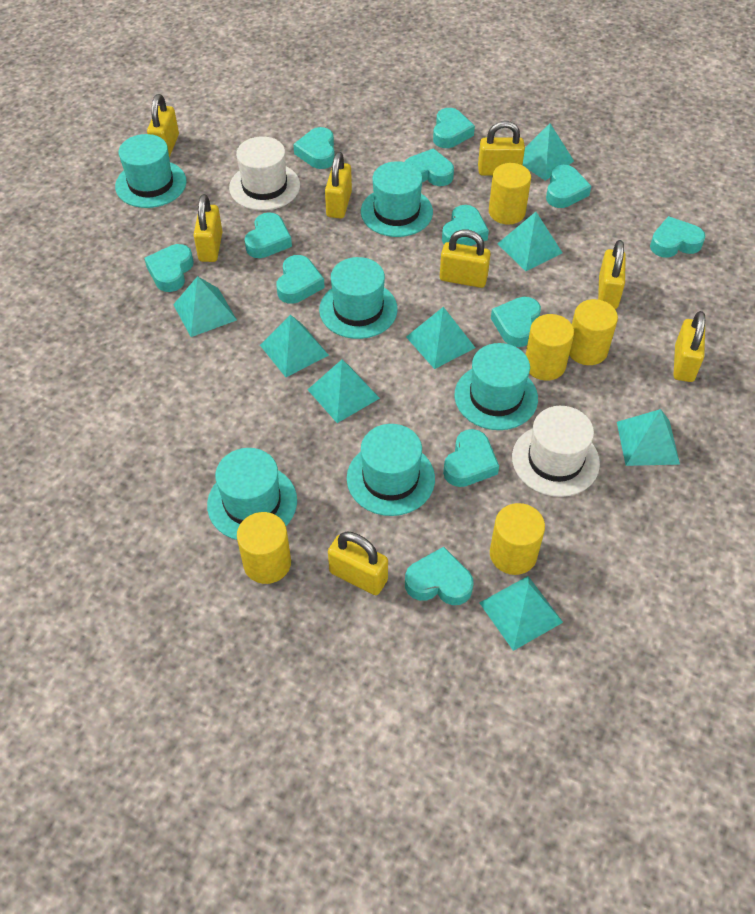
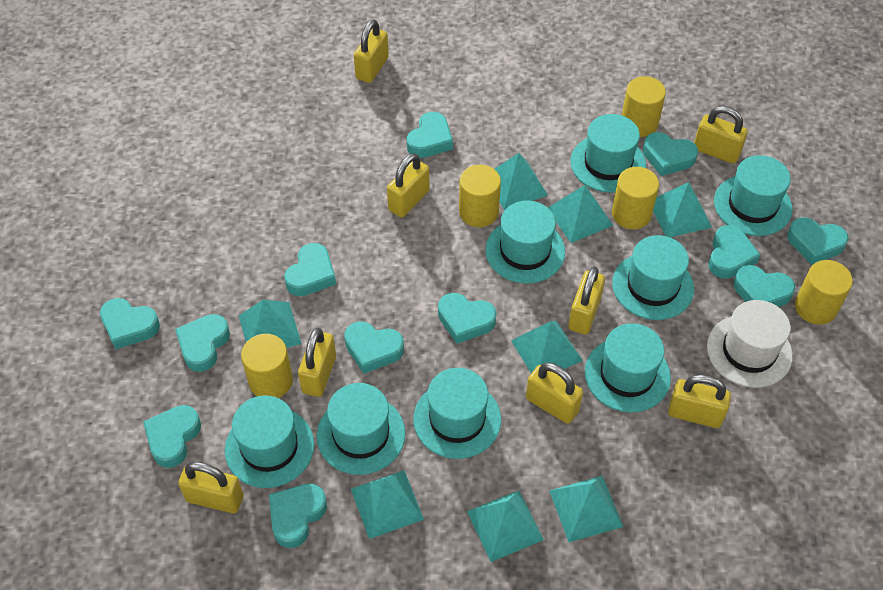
turquoise hat: 6 -> 8
white hat: 2 -> 1

